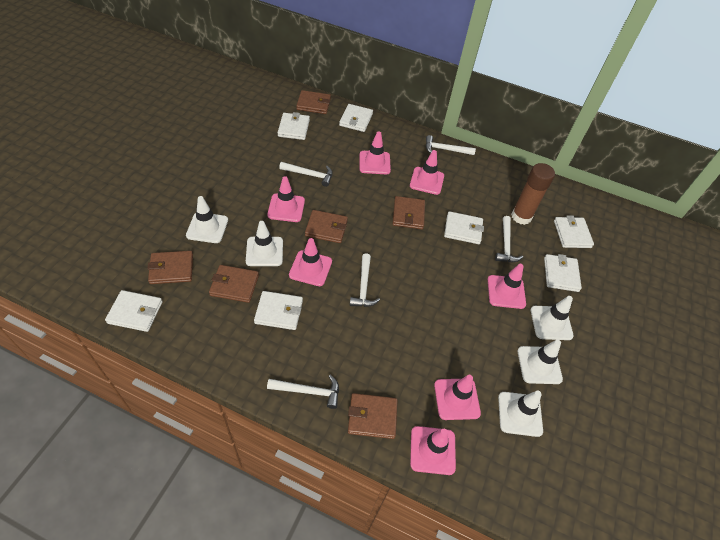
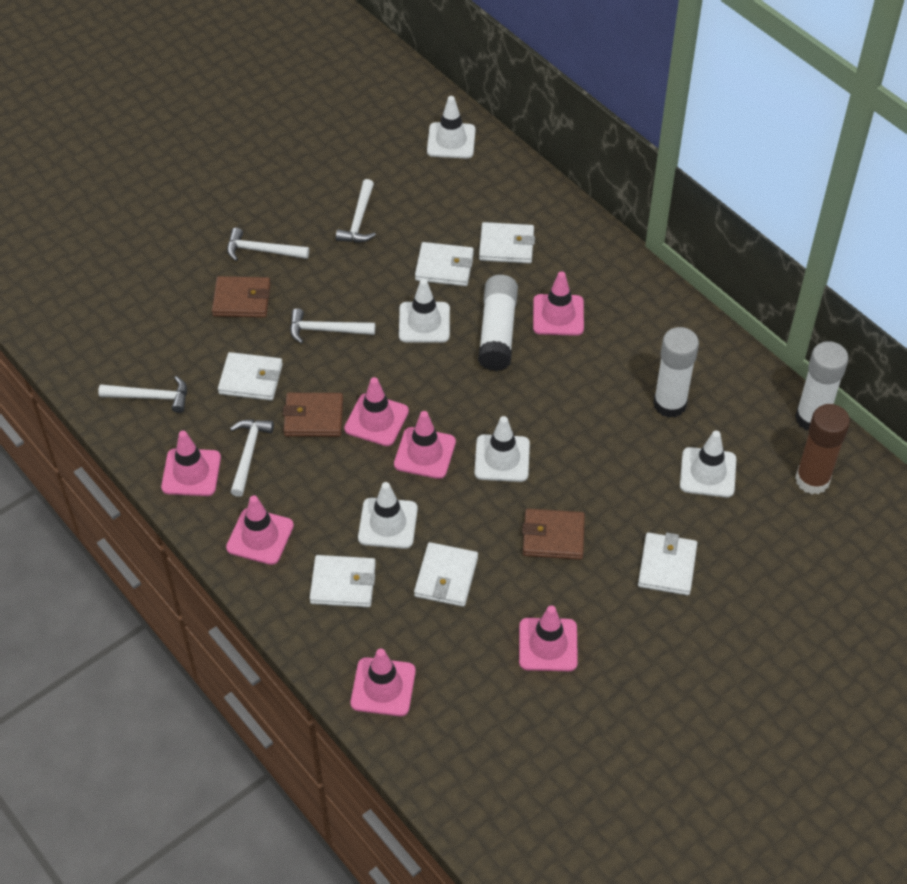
brown wallet: 6 -> 3
white glue stick: 0 -> 3
white wallet: 7 -> 6

